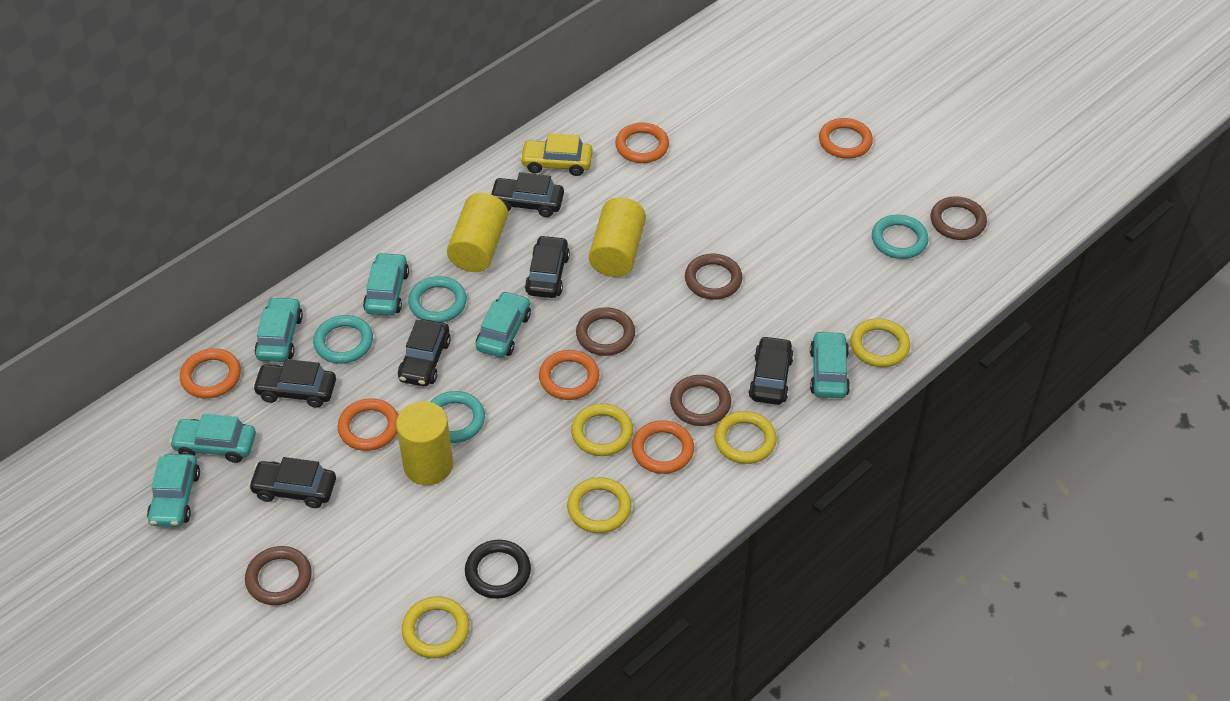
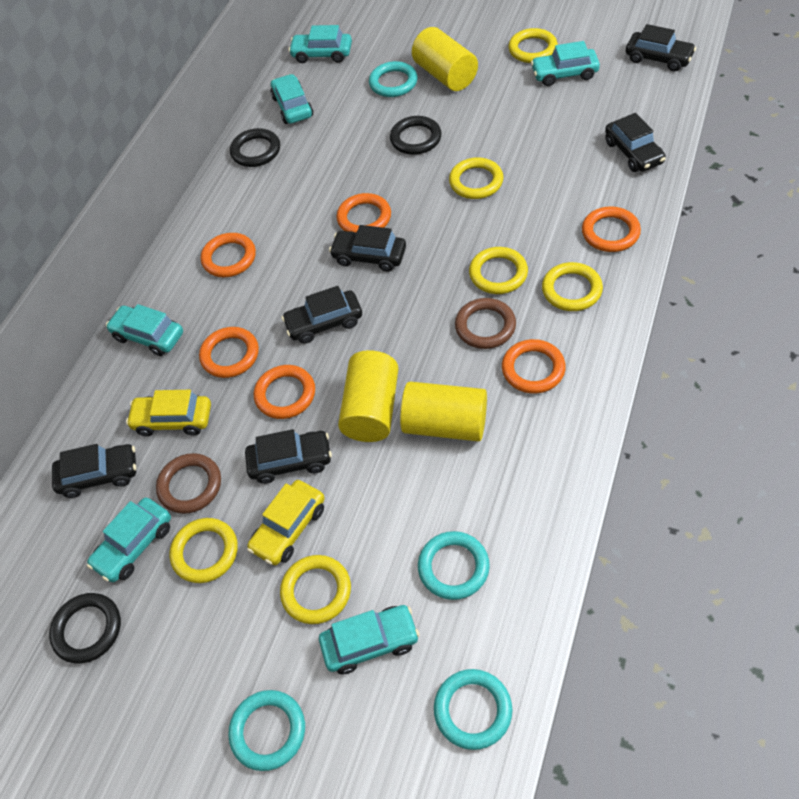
black ring: 1 -> 3
brown ring: 5 -> 2
yellow car: 1 -> 2
yellow ring: 5 -> 6

